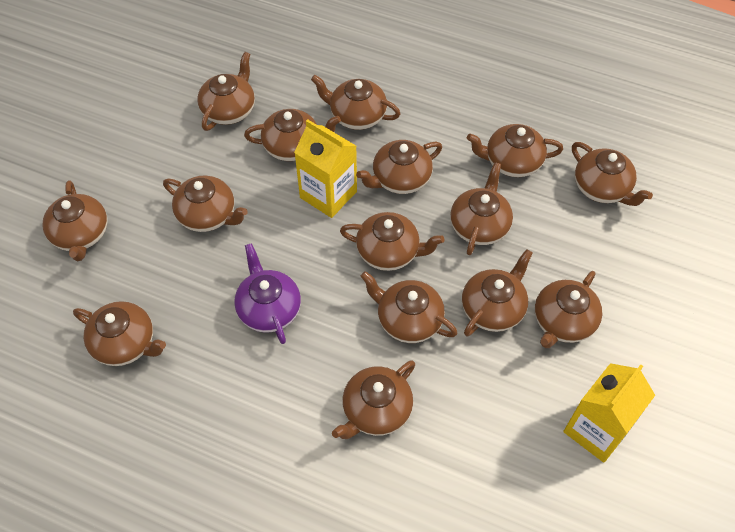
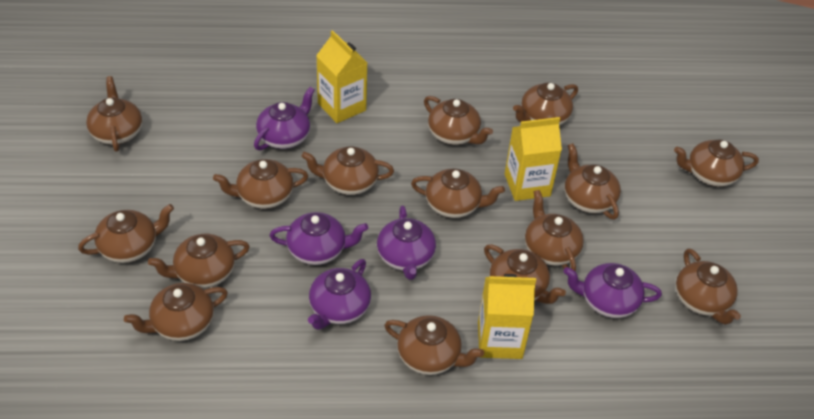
purple teapot: 1 -> 5
yellow carton: 2 -> 3

